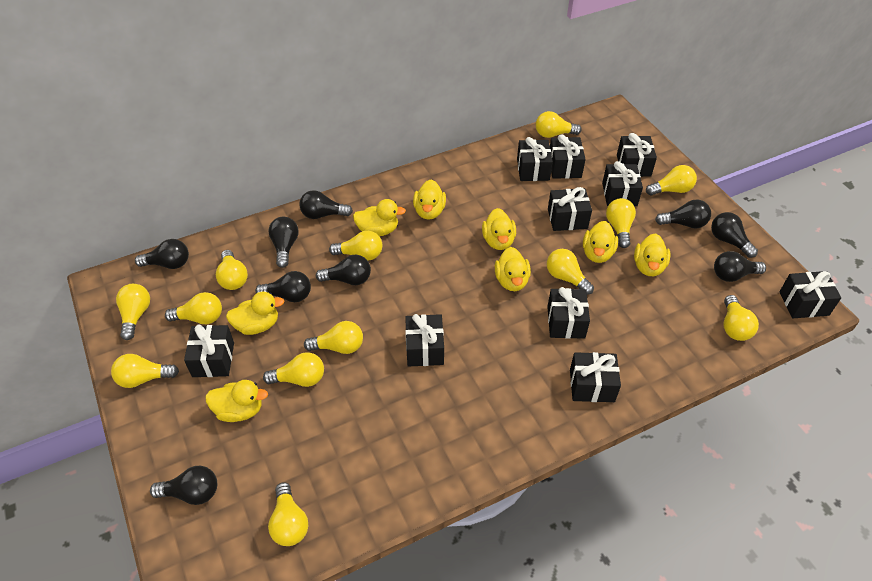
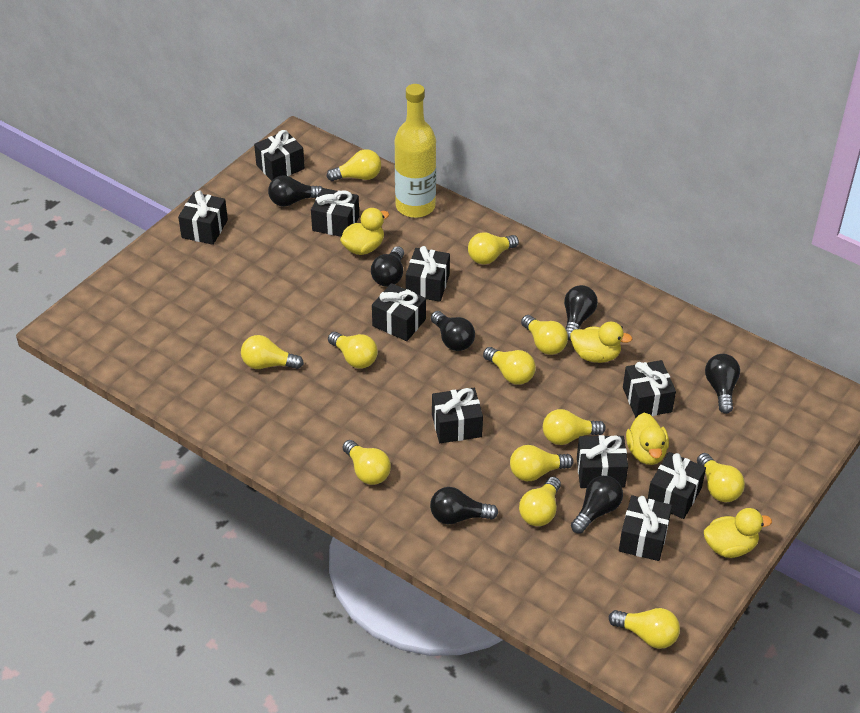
black light bulb: 9 -> 7
yellow bottle: 0 -> 1
yellow duck: 8 -> 4
yellow light bulb: 13 -> 12

